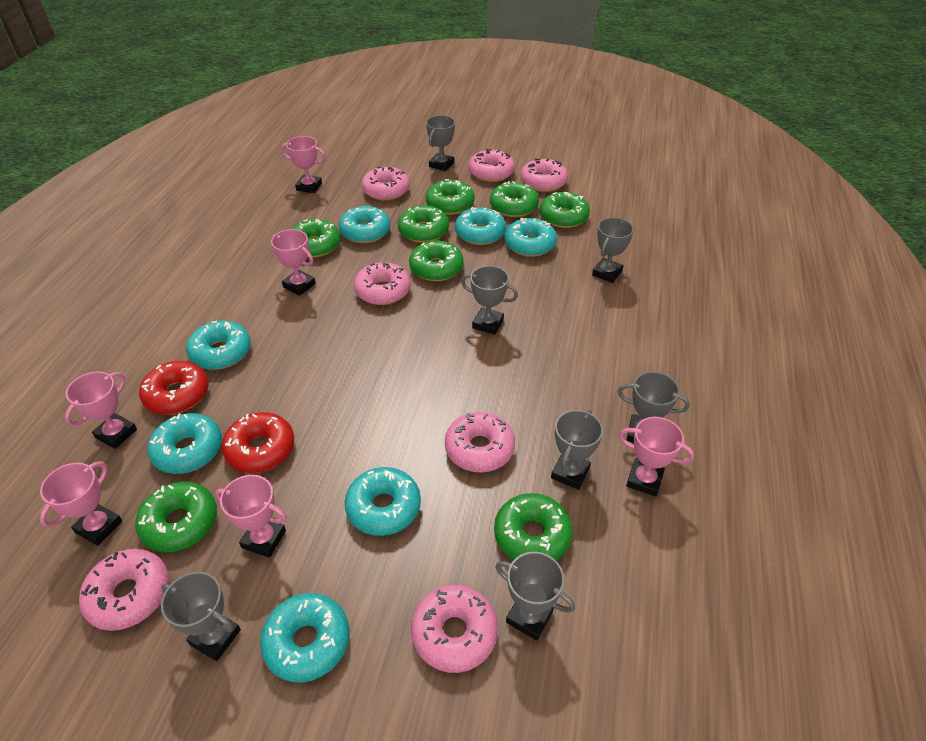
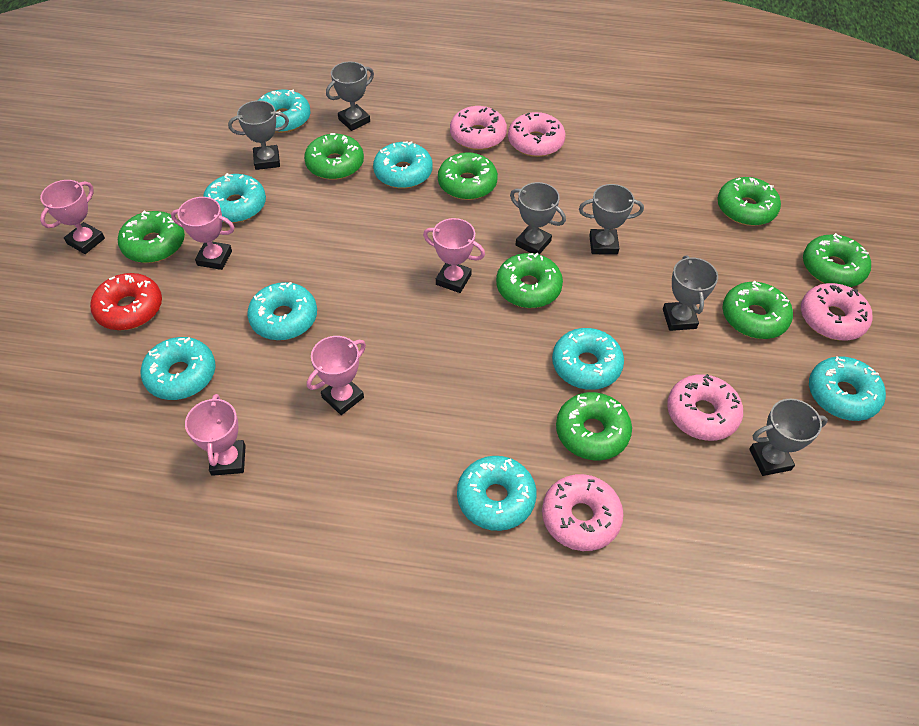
grey trophy: 7 -> 6
pink donut: 7 -> 5
pink trophy: 6 -> 5
red donut: 2 -> 1
turquoise donut: 7 -> 8

